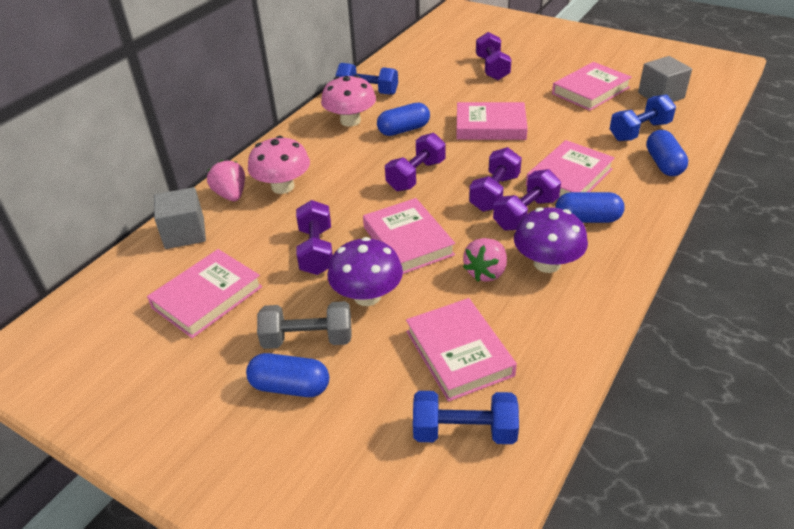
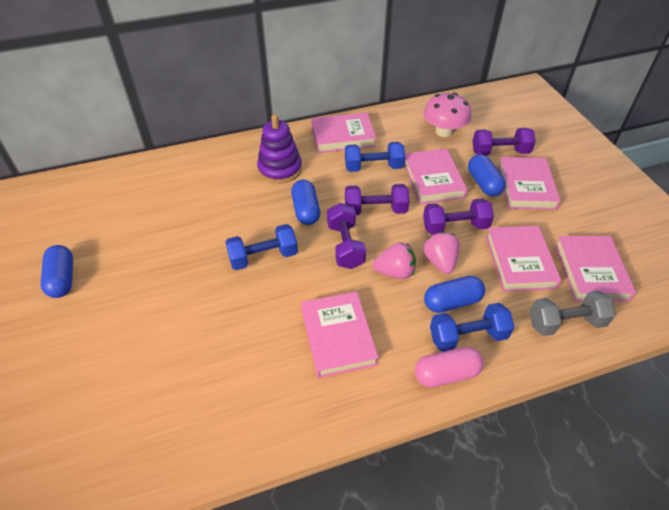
grey cube: 2 -> 0
pink capsule: 0 -> 1
pink mushroom: 2 -> 1
purple dumbbell: 5 -> 4
purple mushroom: 2 -> 0
purple stacking toy: 0 -> 1

